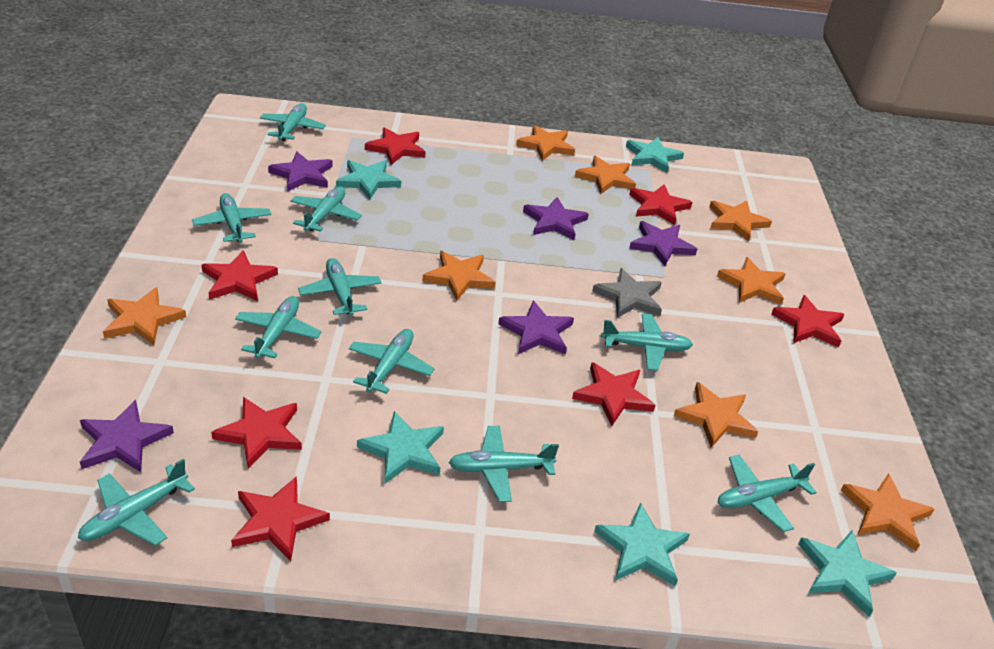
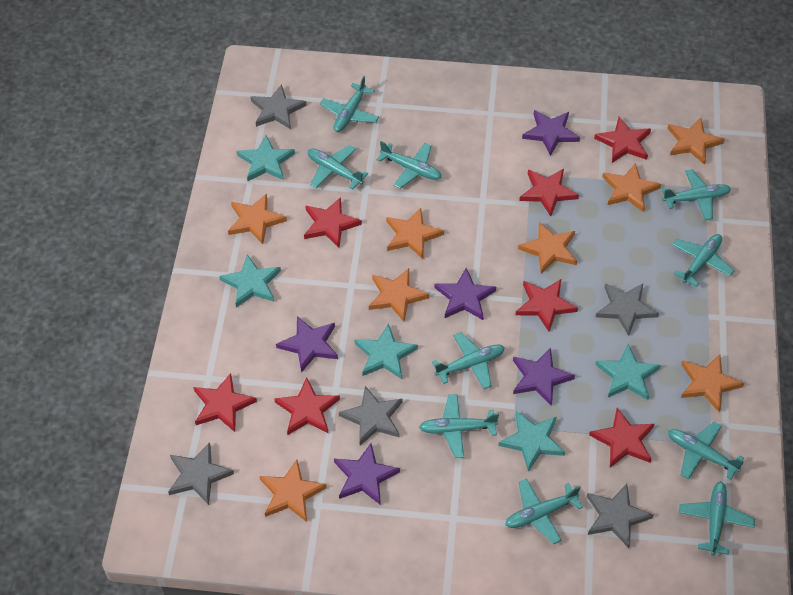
grey star: 1 -> 5

